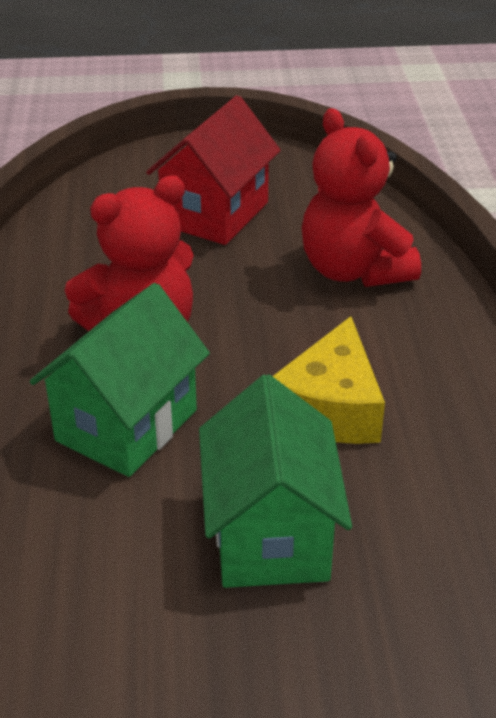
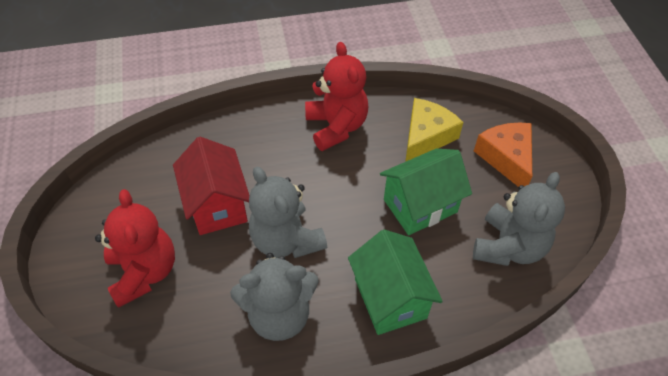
grey teddy bear: 0 -> 3
orange cheese: 0 -> 1

